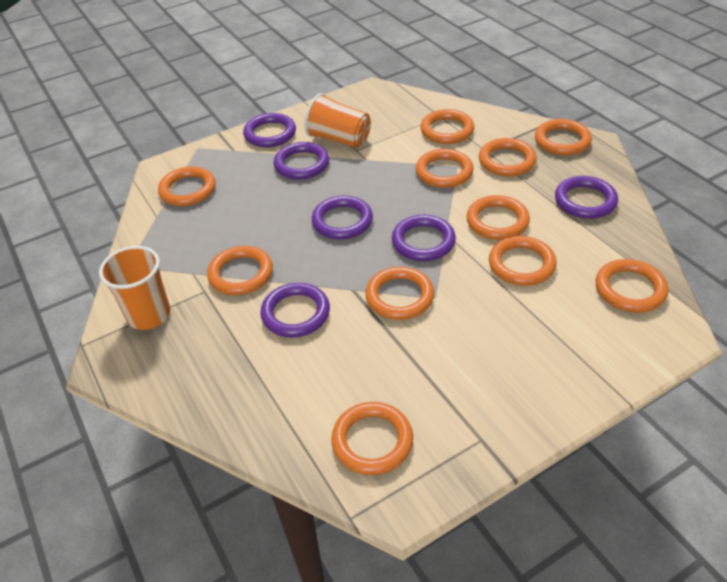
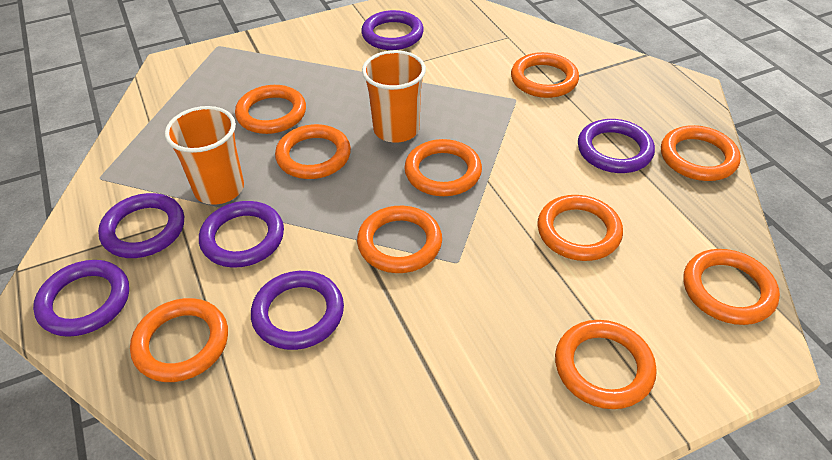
orange ring: 11 -> 10

